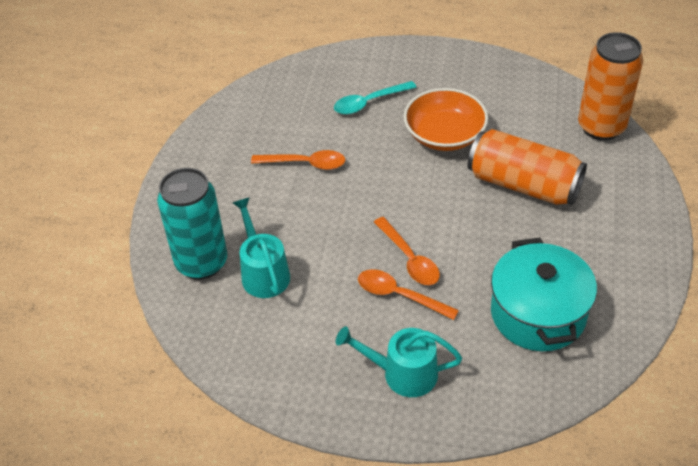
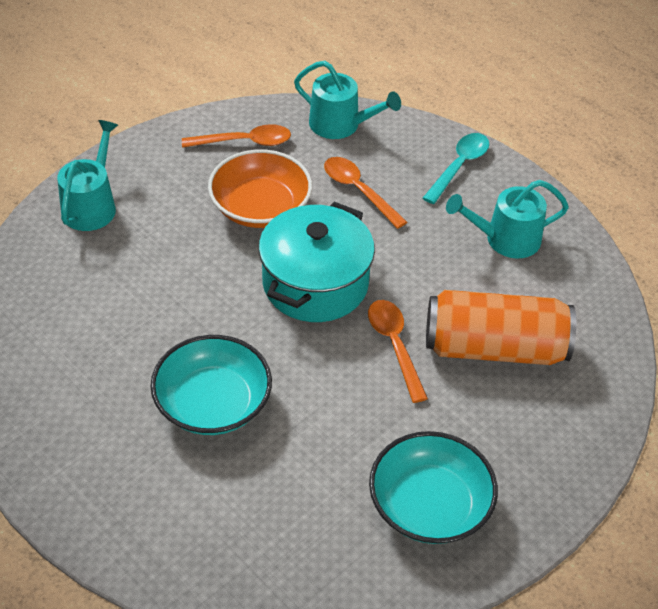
orange can: 2 -> 1
turquoise bowl: 0 -> 2
turquoise can: 1 -> 0
turquoise watering can: 2 -> 3

